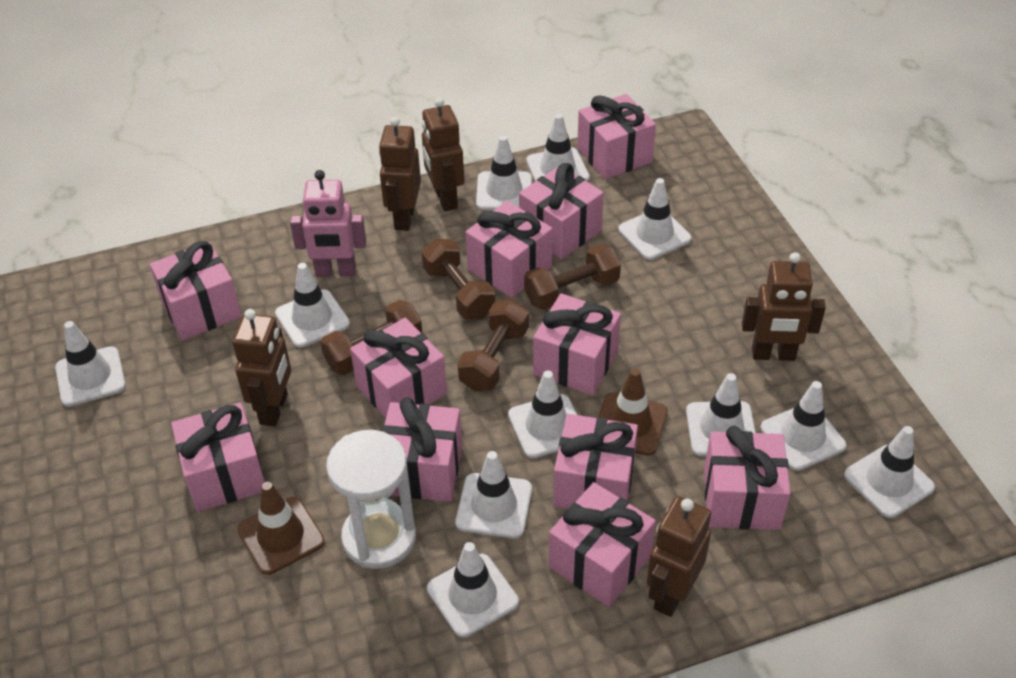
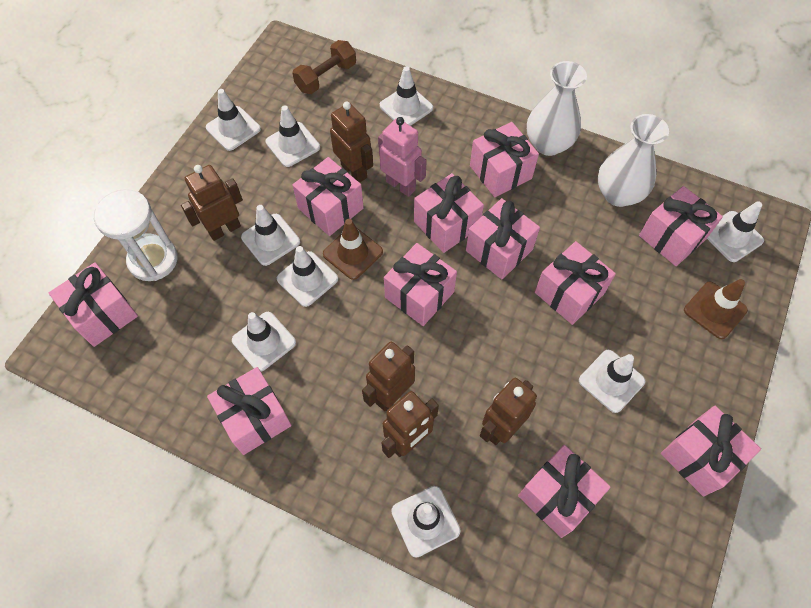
brown dumbbell: 4 -> 1
white traffic cone: 11 -> 9
white vase: 0 -> 2

